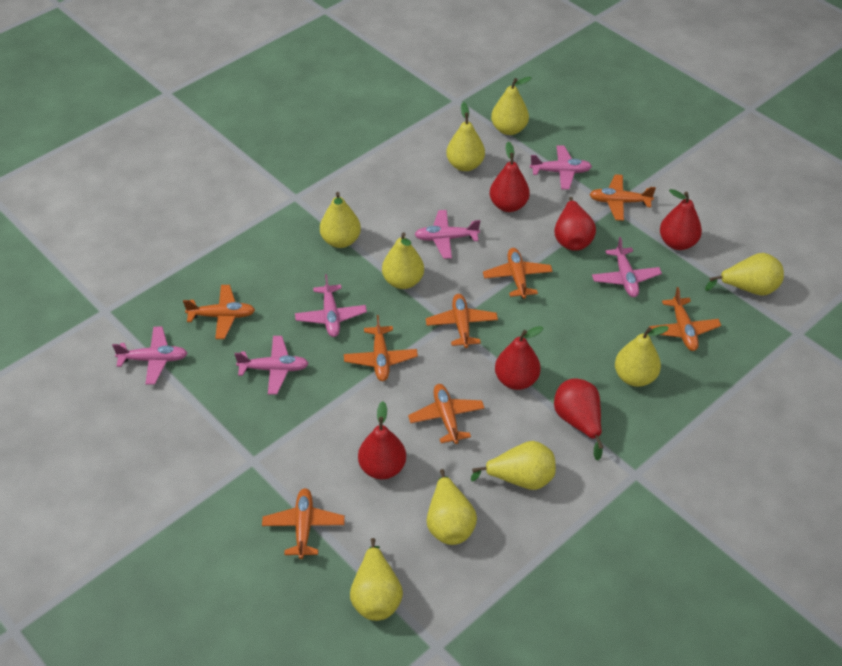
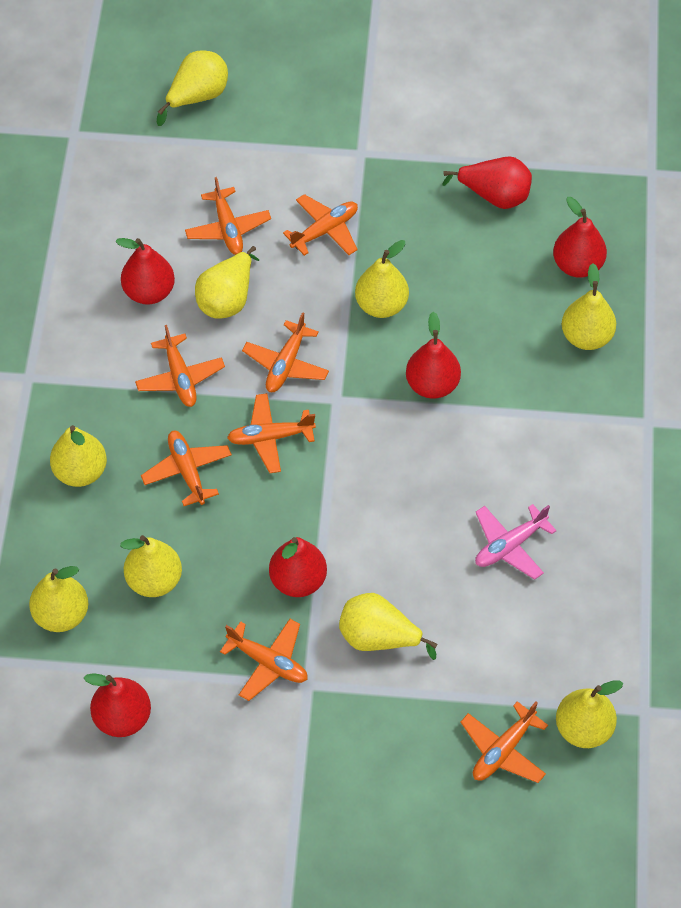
pink plane: 6 -> 1

